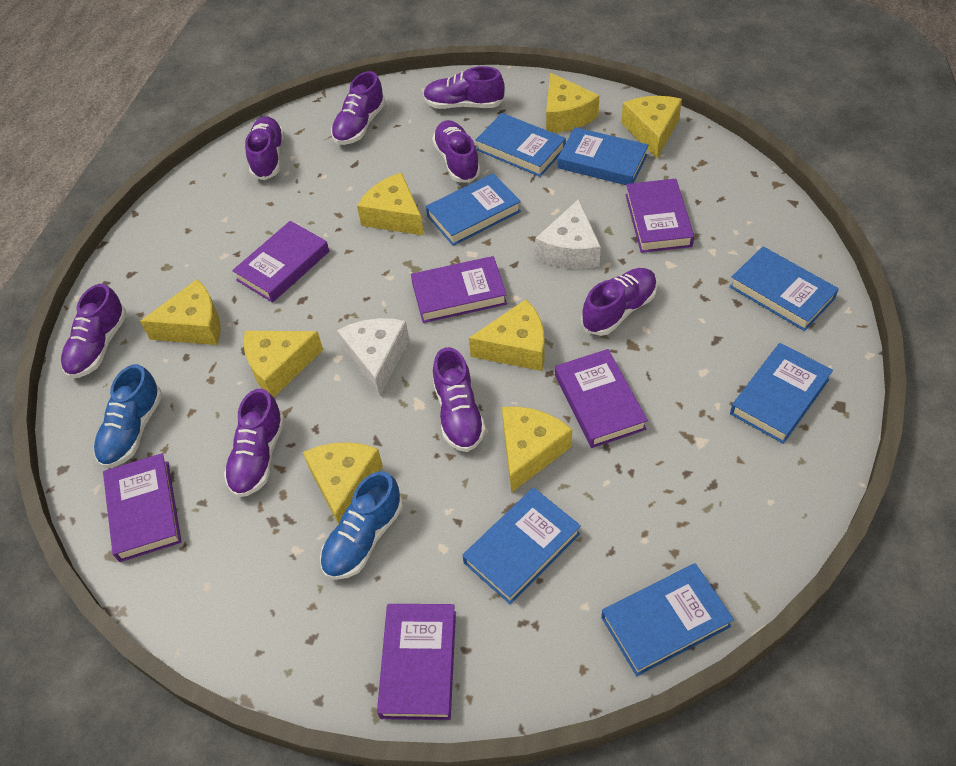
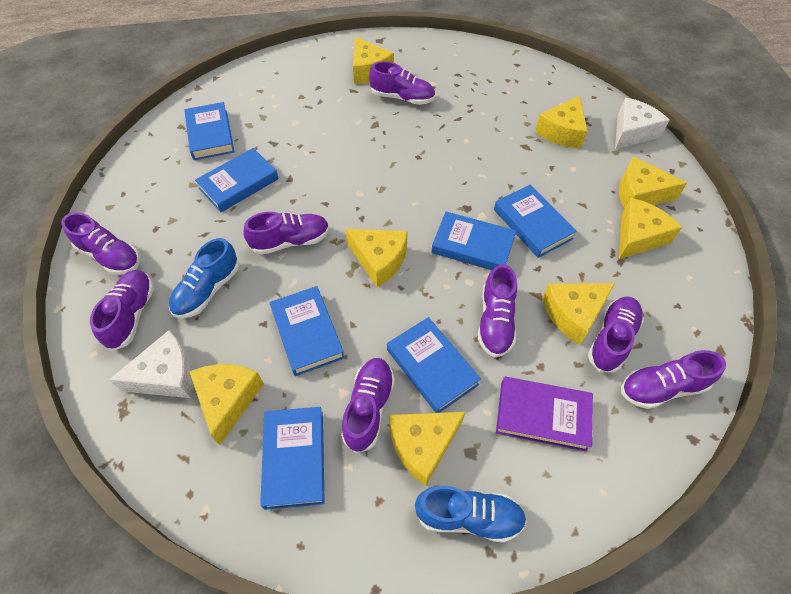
purple book: 6 -> 1

